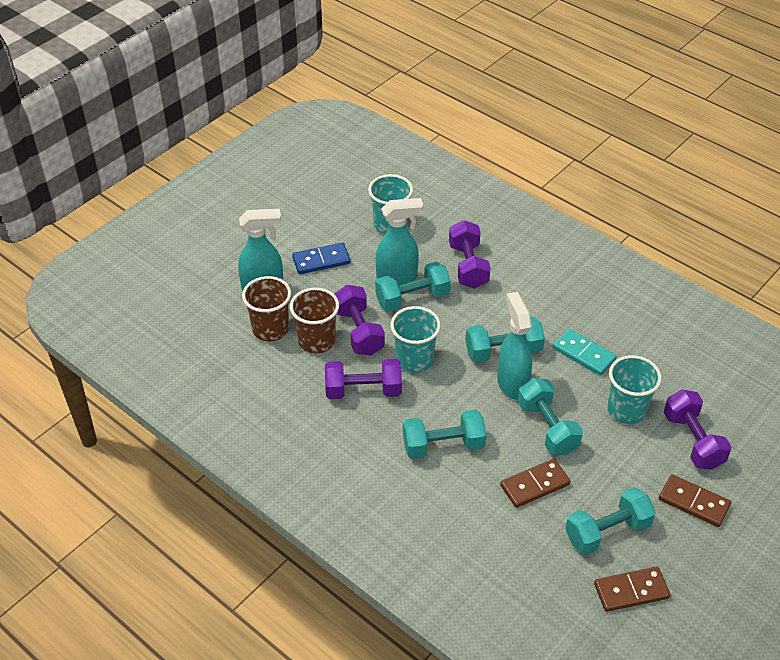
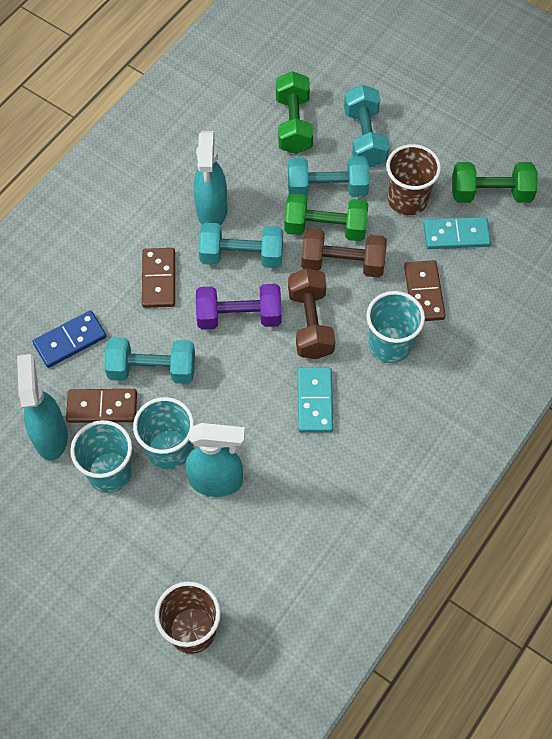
brown dumbbell: 0 -> 2
green dumbbell: 0 -> 3
purple dumbbell: 4 -> 1
turquoise domino: 1 -> 2
turquoise dumbbell: 5 -> 4

